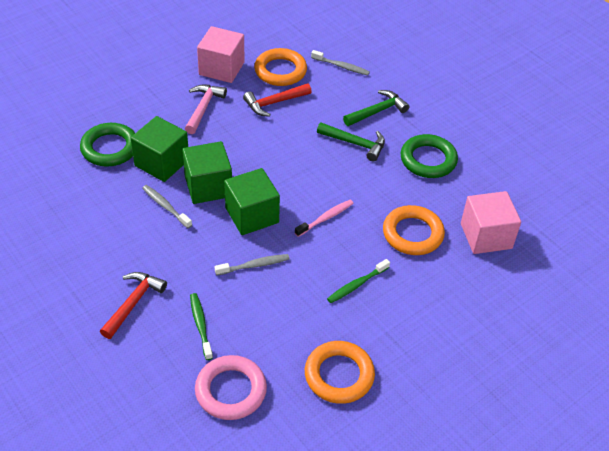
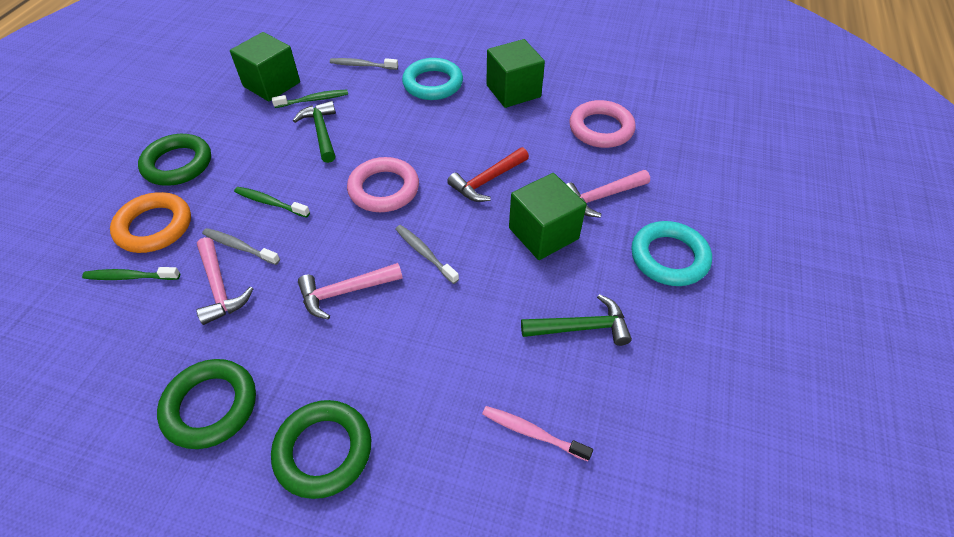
green ring: 2 -> 3
green toothbrush: 2 -> 3
orange ring: 3 -> 1
pink cube: 2 -> 0
pink hammer: 1 -> 3
pink ring: 1 -> 2
red hammer: 2 -> 1
turquoise ring: 0 -> 2

